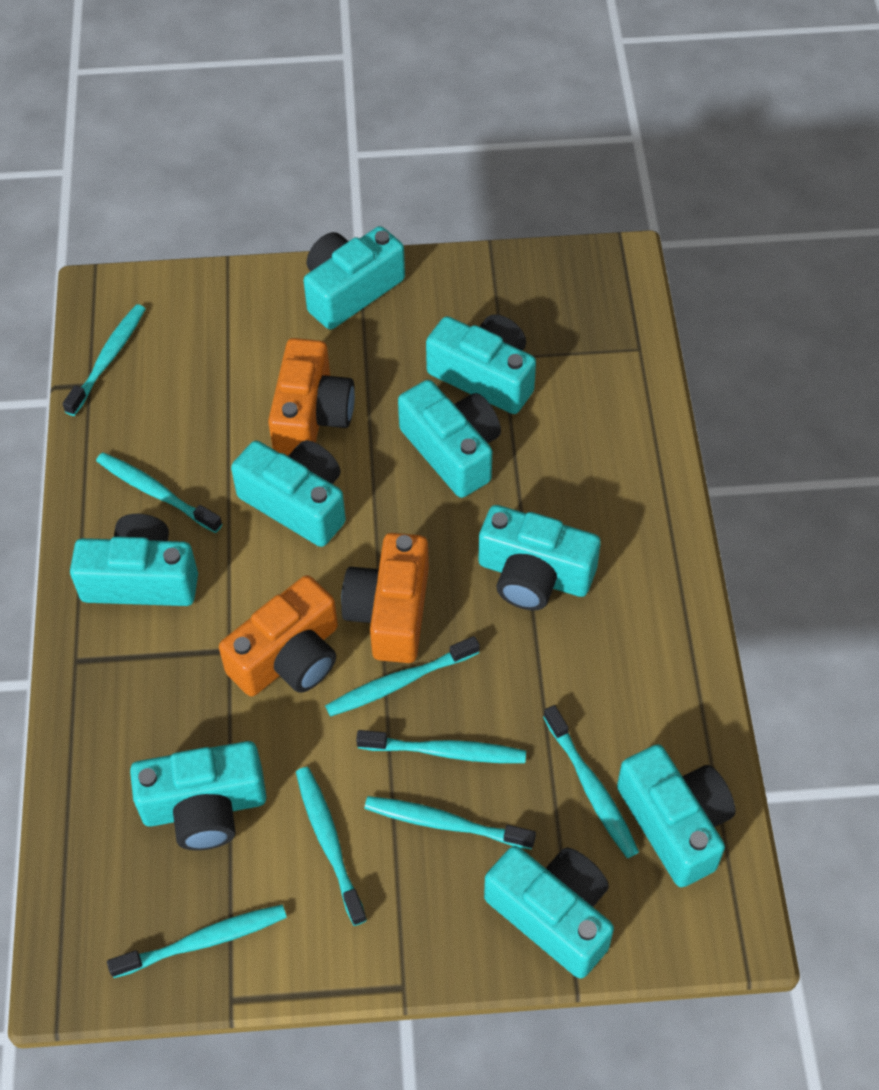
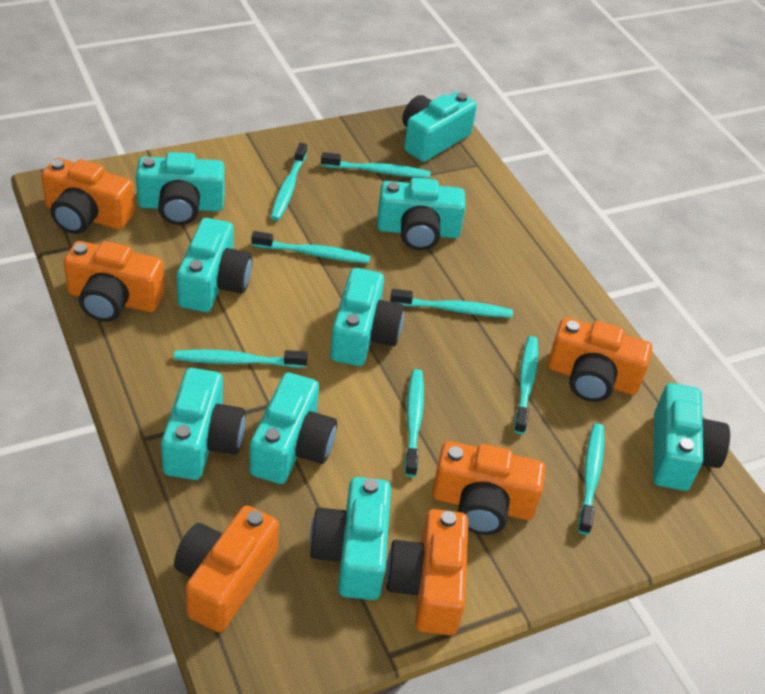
orange camera: 3 -> 6

